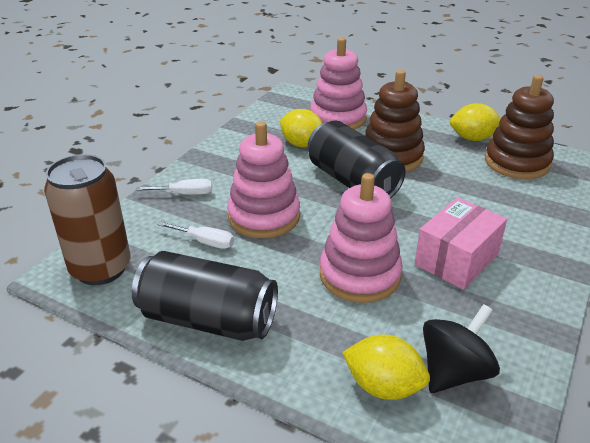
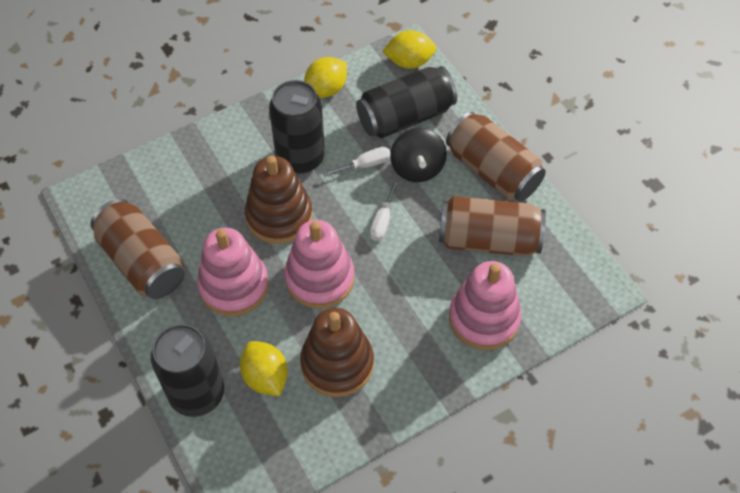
black can: 2 -> 3
brown can: 1 -> 3
pink box: 1 -> 0

